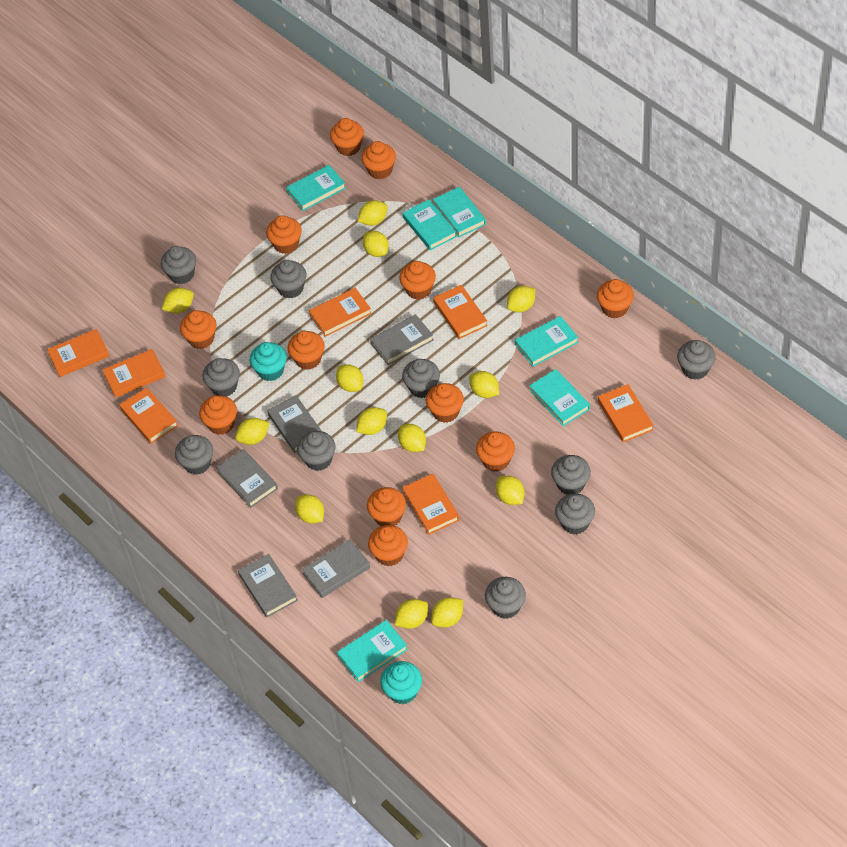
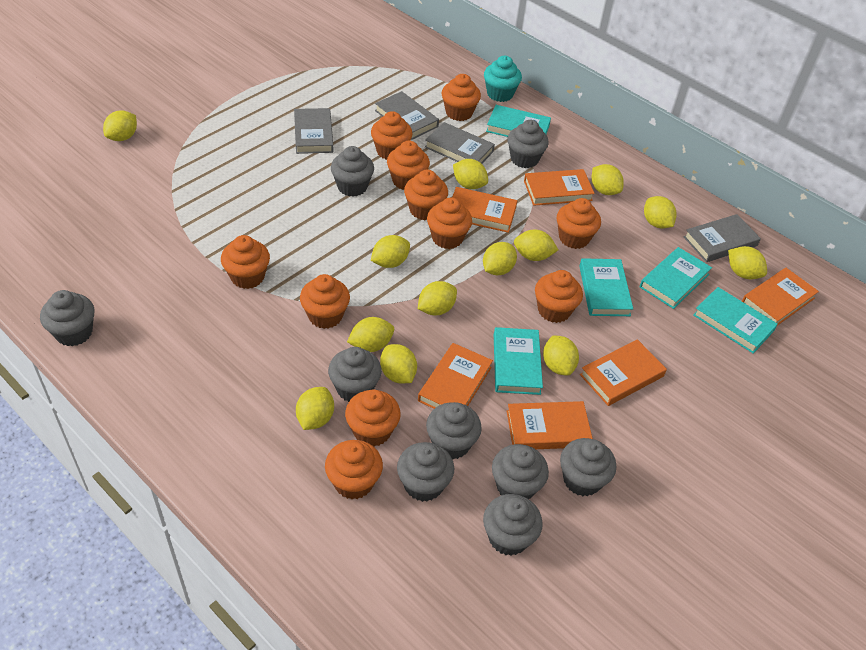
grey book: 5 -> 4
grey cupcake: 10 -> 9
orange book: 7 -> 6
orange cupcake: 12 -> 11
turquoise book: 6 -> 5
turquoise cupcake: 2 -> 1

